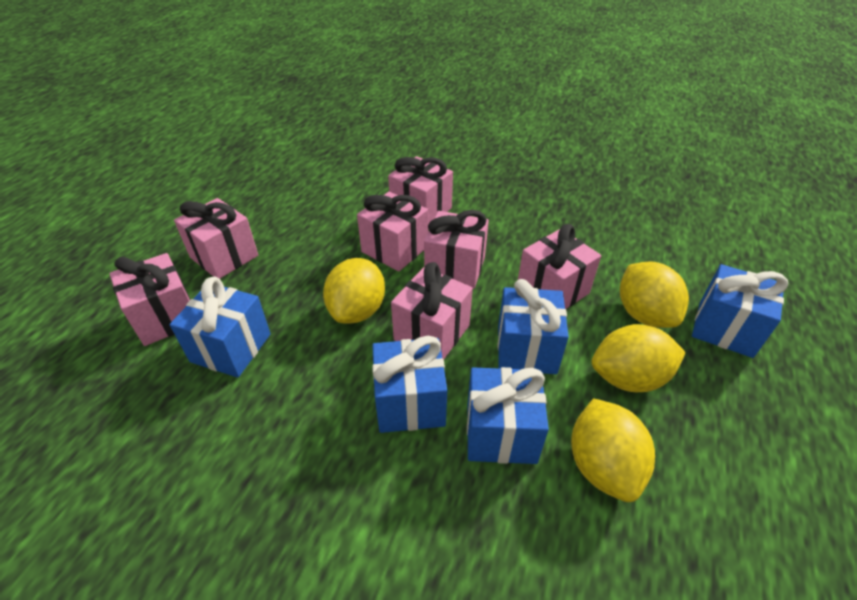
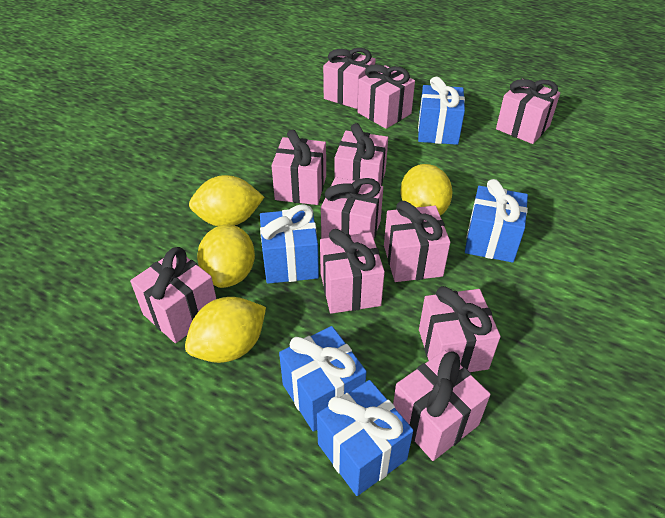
pink gift: 7 -> 11

